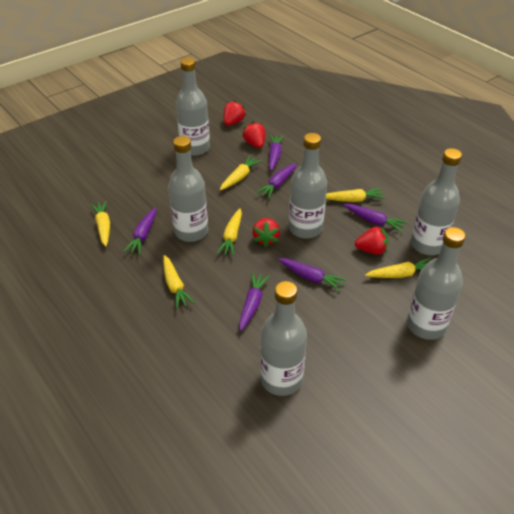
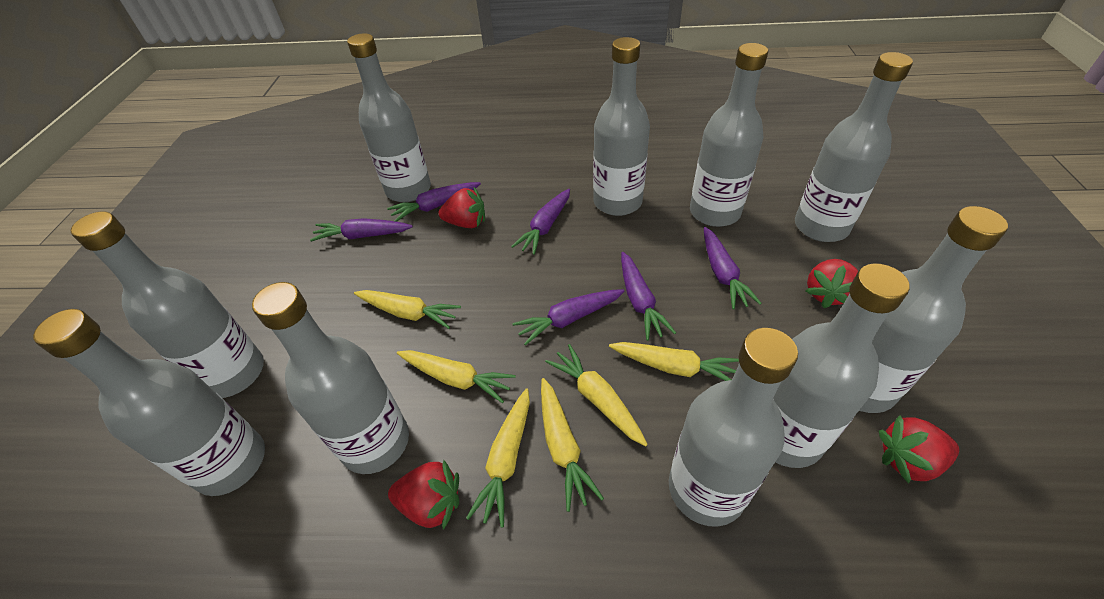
grey bottle: 6 -> 10

